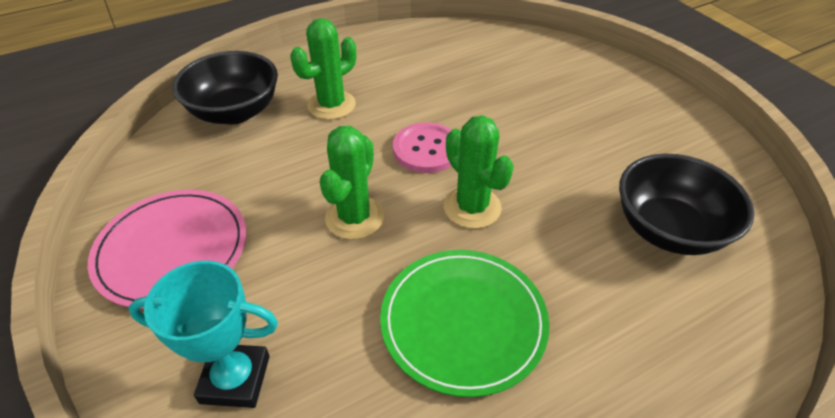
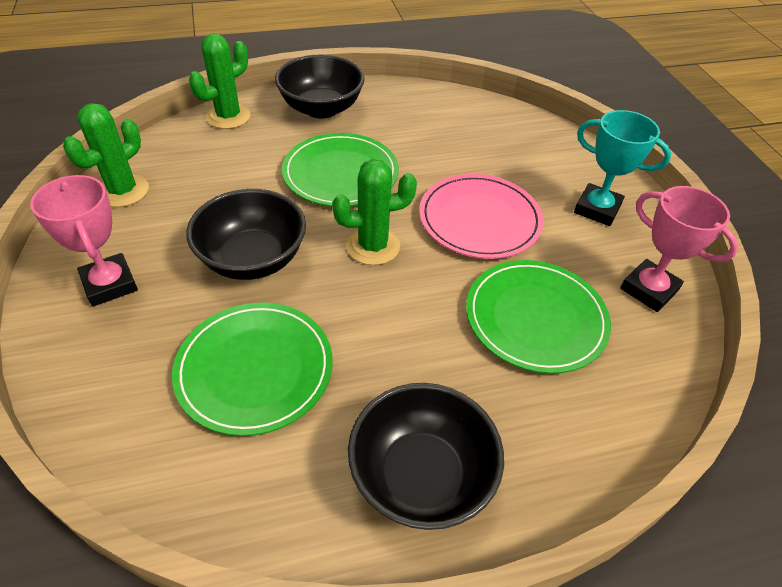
black bowl: 2 -> 3
green plate: 1 -> 3
pink button: 1 -> 0
pink trophy: 0 -> 2

